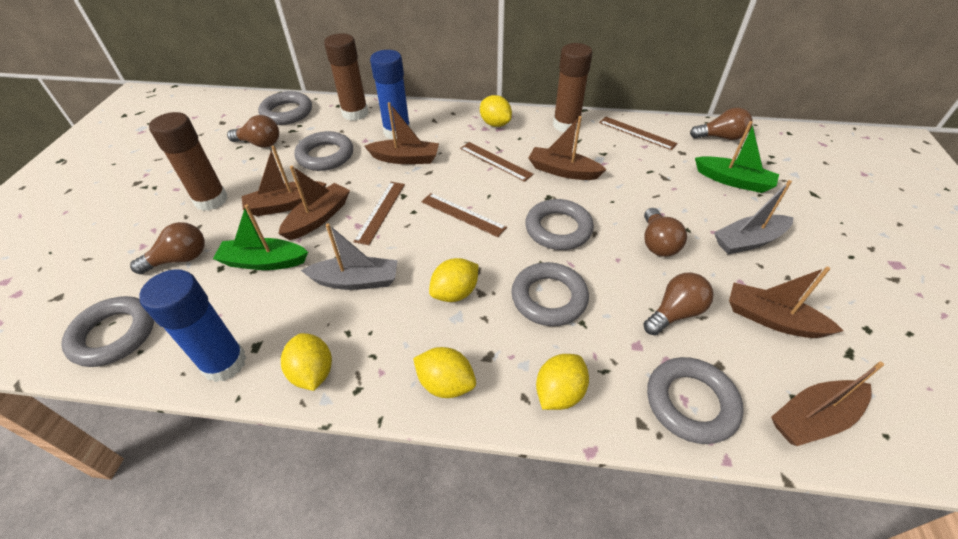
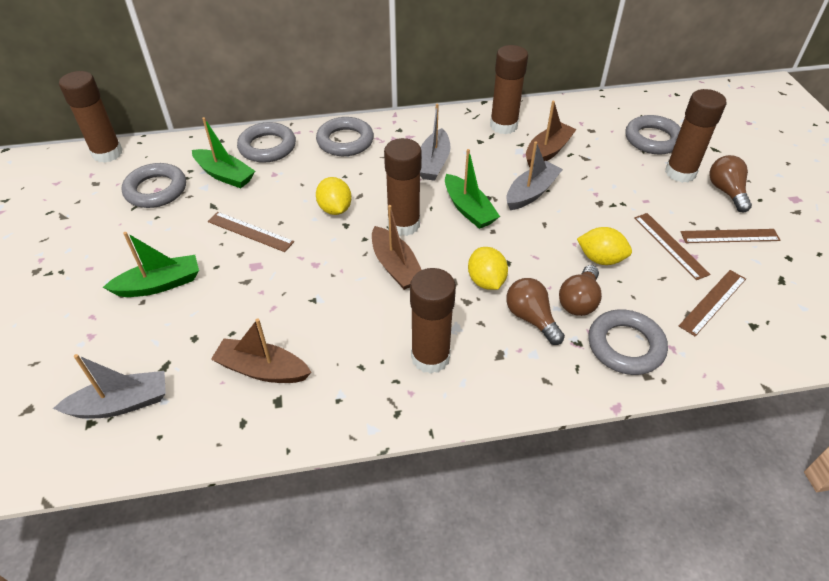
blue glue stick: 2 -> 0
brown boat: 6 -> 3
brown glue stick: 3 -> 5
brown light bulb: 5 -> 3
green boat: 2 -> 3
grey boat: 2 -> 3
grey ring: 6 -> 5
yellow lemon: 5 -> 3

